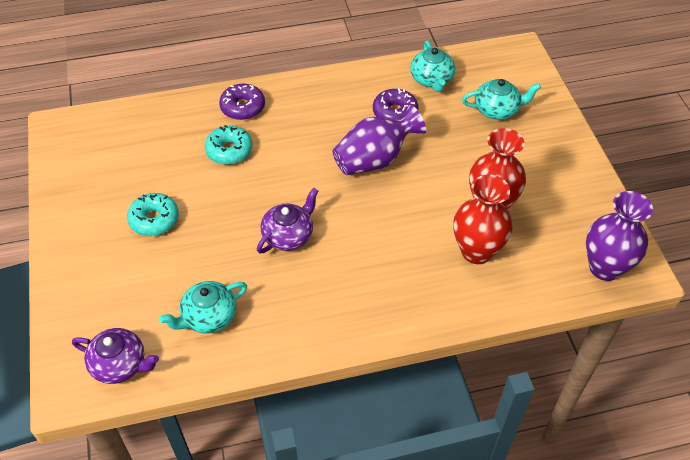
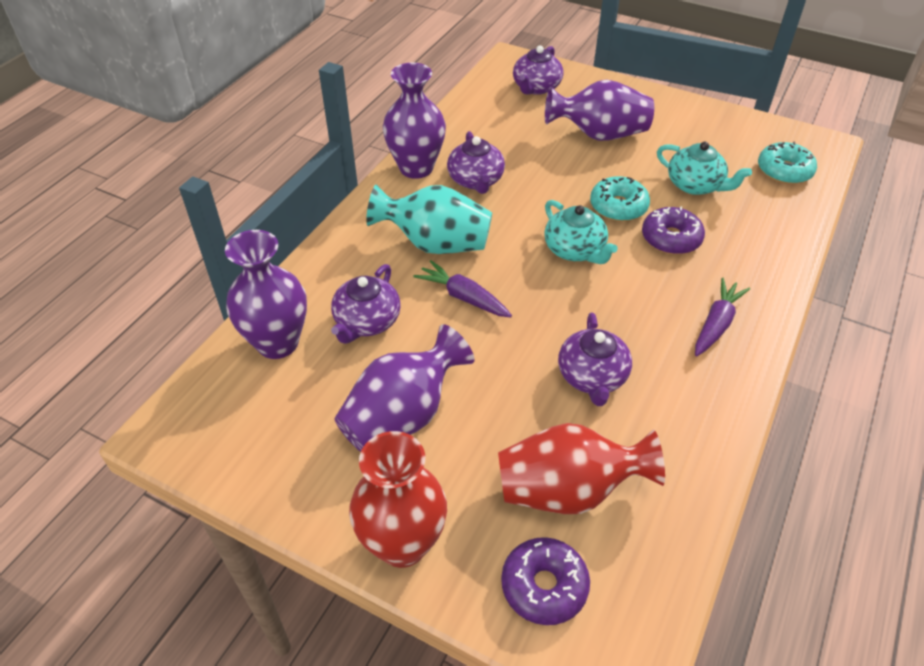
purple carrot: 0 -> 2
purple teapot: 2 -> 4
purple vase: 2 -> 4
turquoise teapot: 3 -> 2
turquoise vase: 0 -> 1

